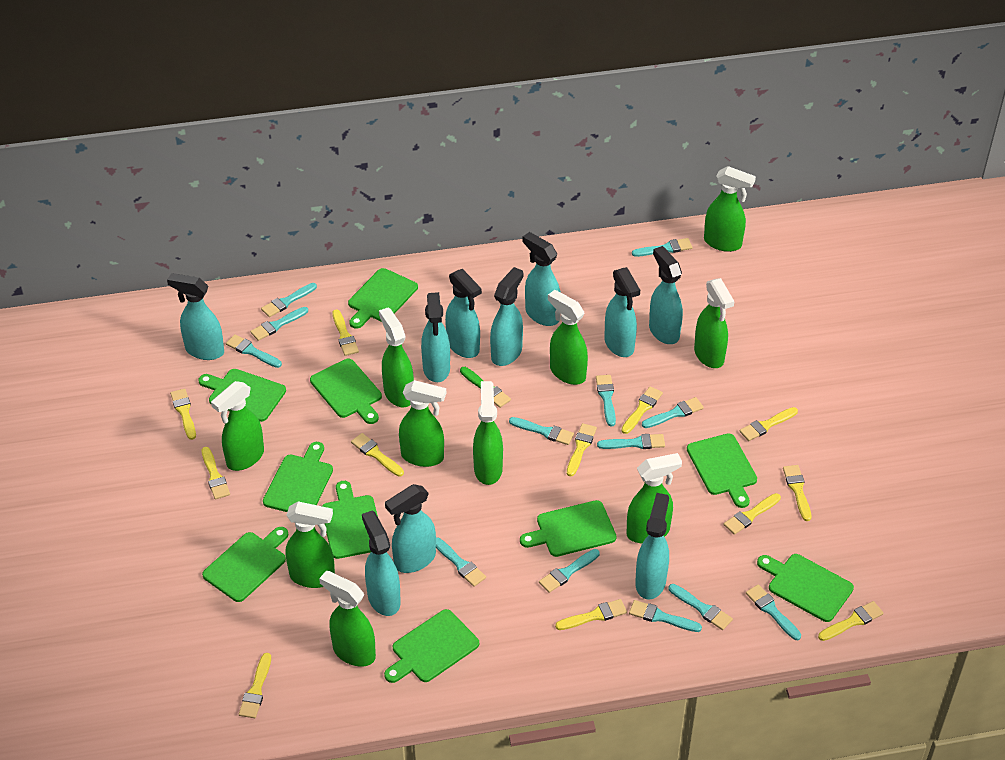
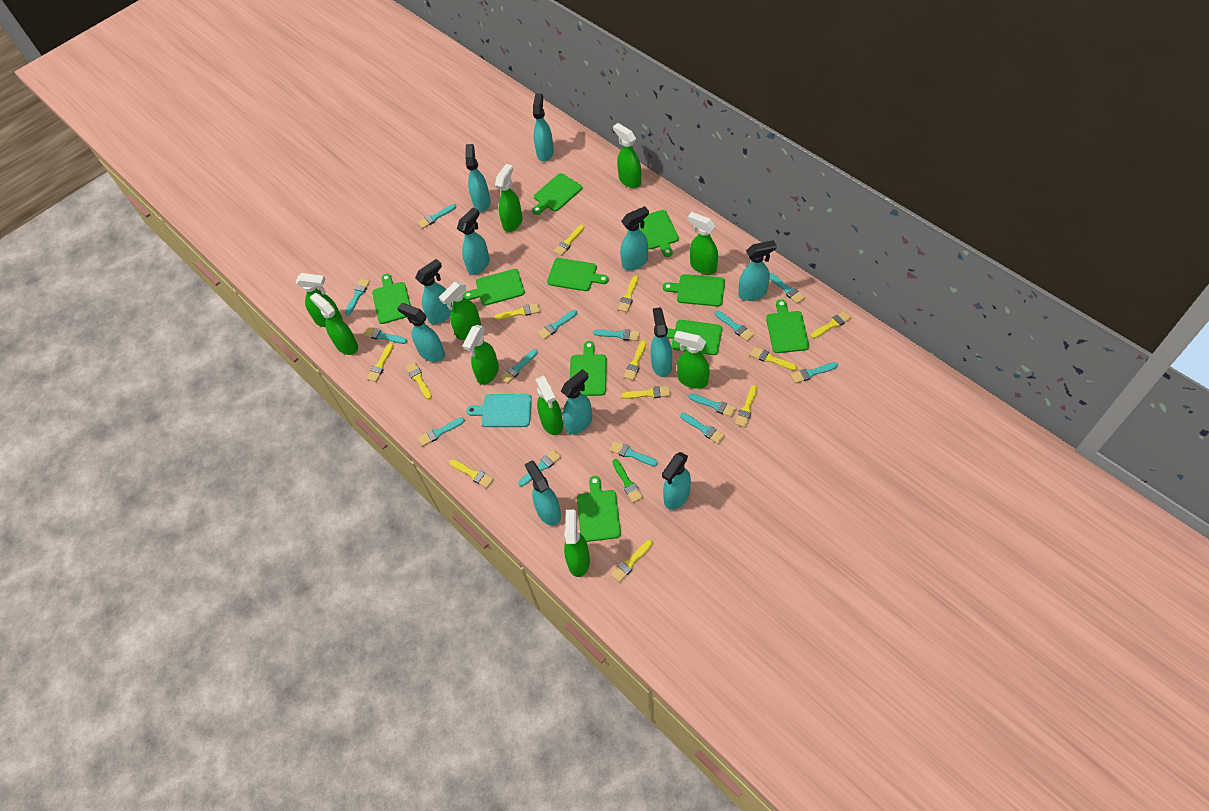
turquoise brush: 13 -> 14
turquoise cutting board: 0 -> 1
turquoise spray bottle: 10 -> 11

